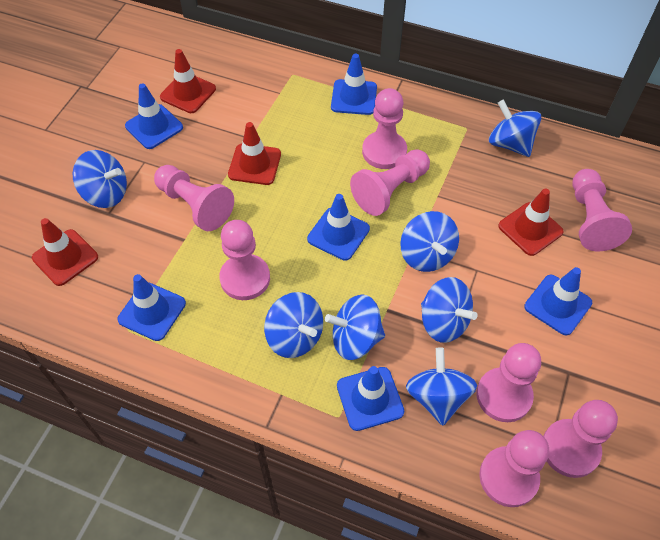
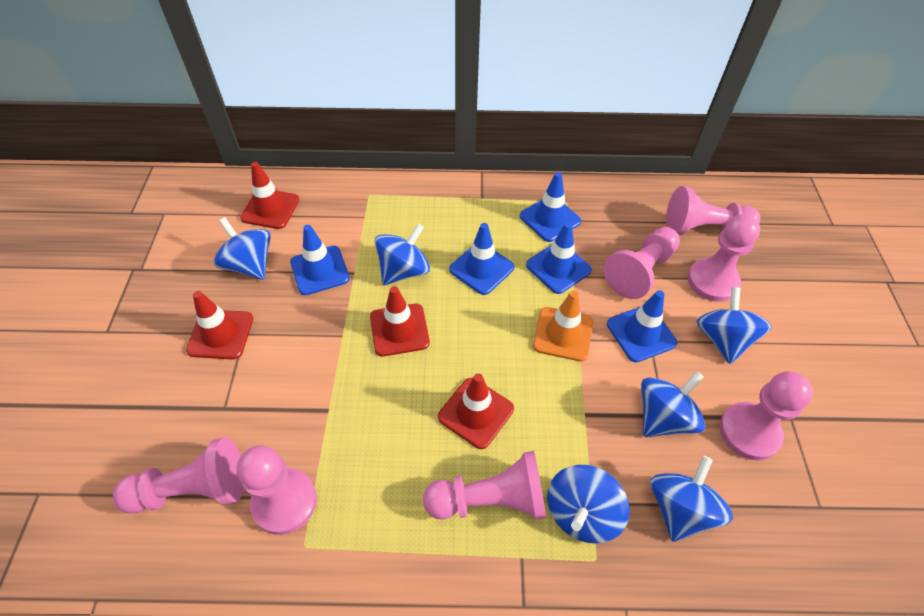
blue spinning top: 7 -> 6
blue traffic cone: 6 -> 5
orange traffic cone: 0 -> 1
pink pawn: 8 -> 7

